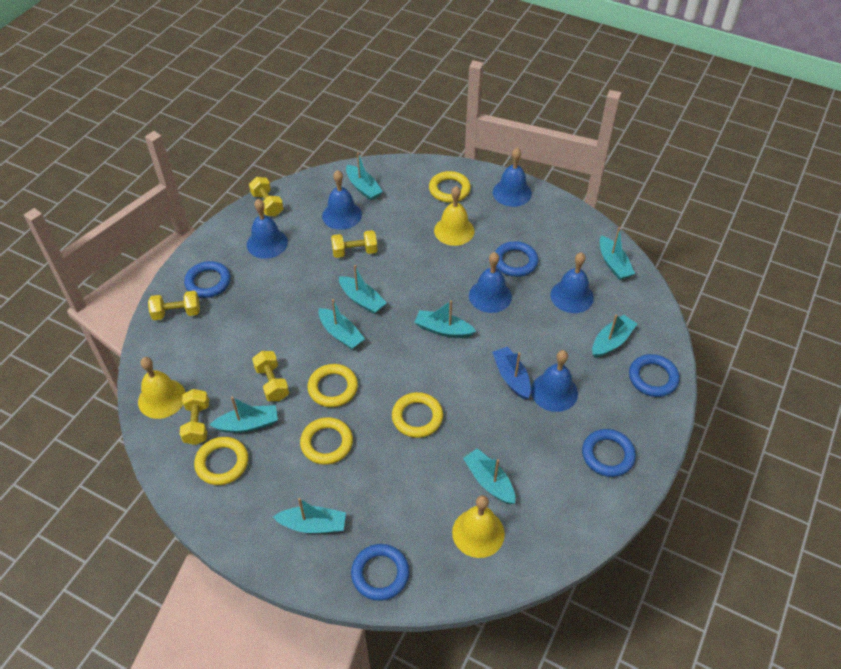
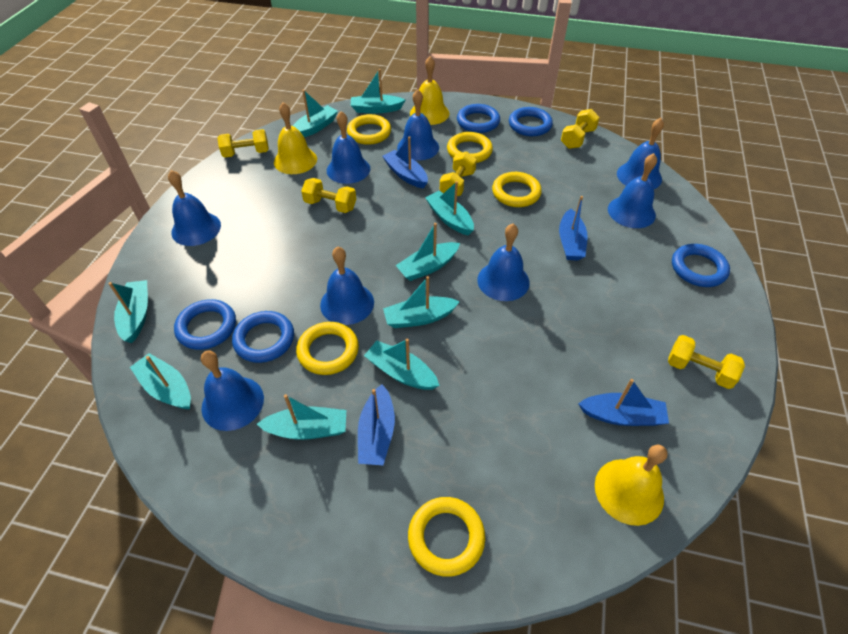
blue bell: 6 -> 8
blue boat: 1 -> 4

